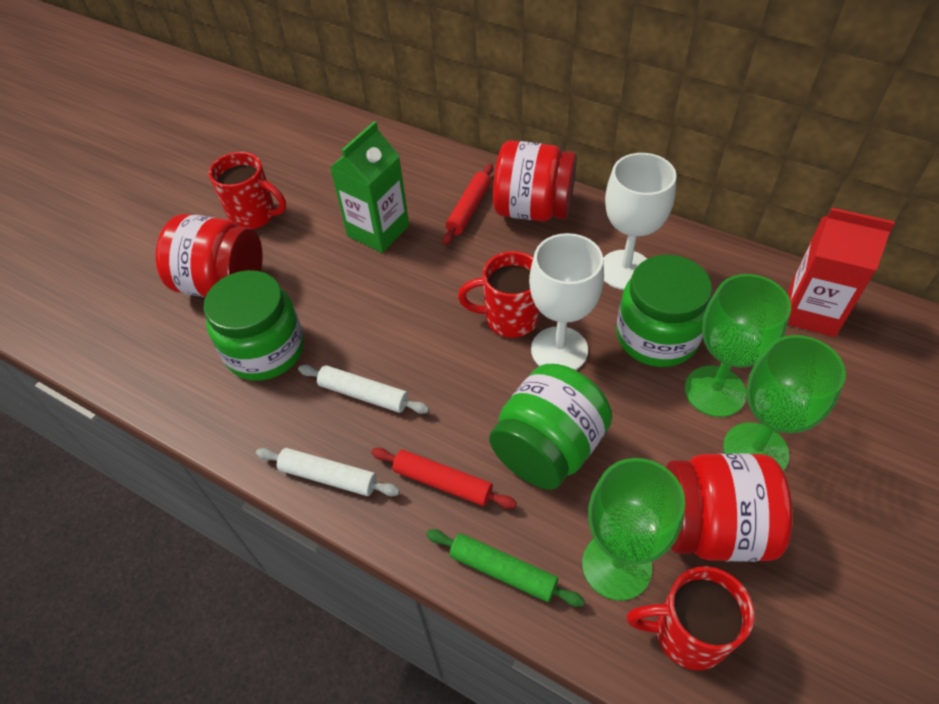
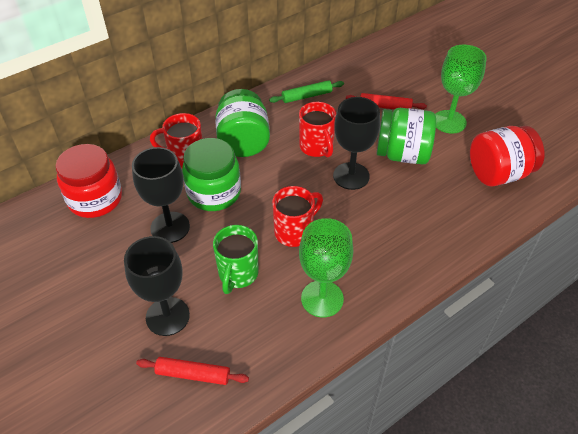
black goblet: 0 -> 3
green carton: 1 -> 0
green goblet: 3 -> 2
green mug: 0 -> 1
red carton: 1 -> 0
red jar: 3 -> 2
white goblet: 2 -> 0
white rolling pin: 2 -> 0

